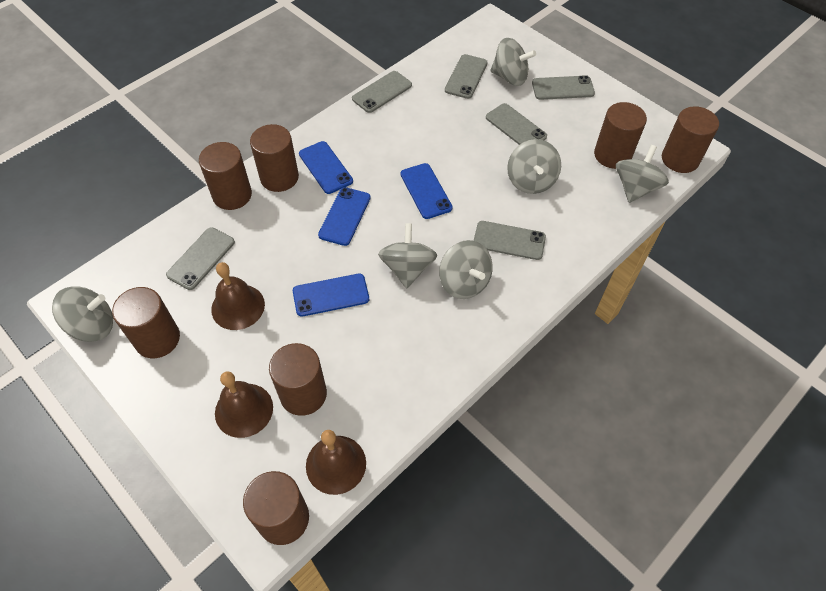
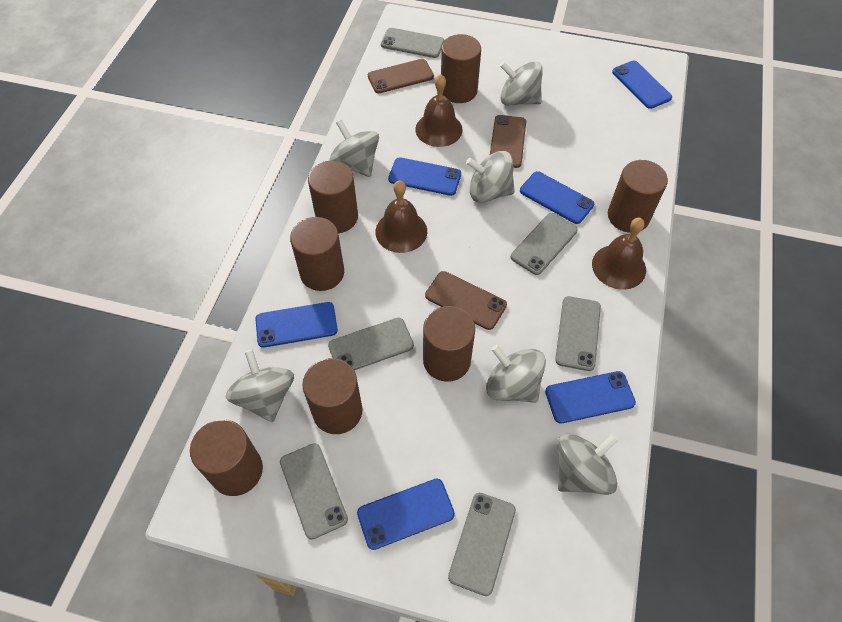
blue phone: 4 -> 6
brown phone: 0 -> 3

